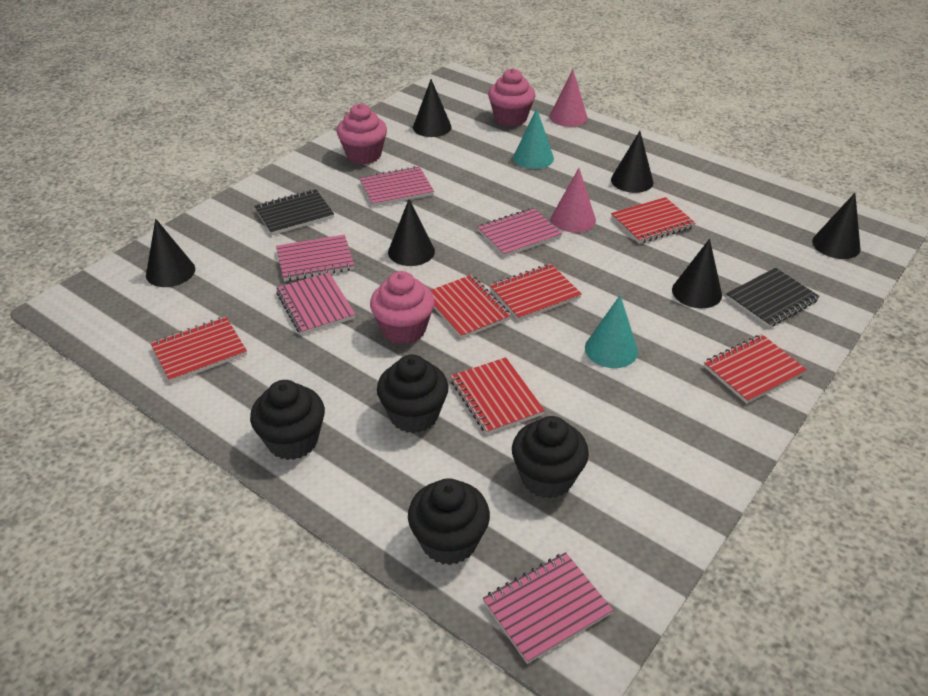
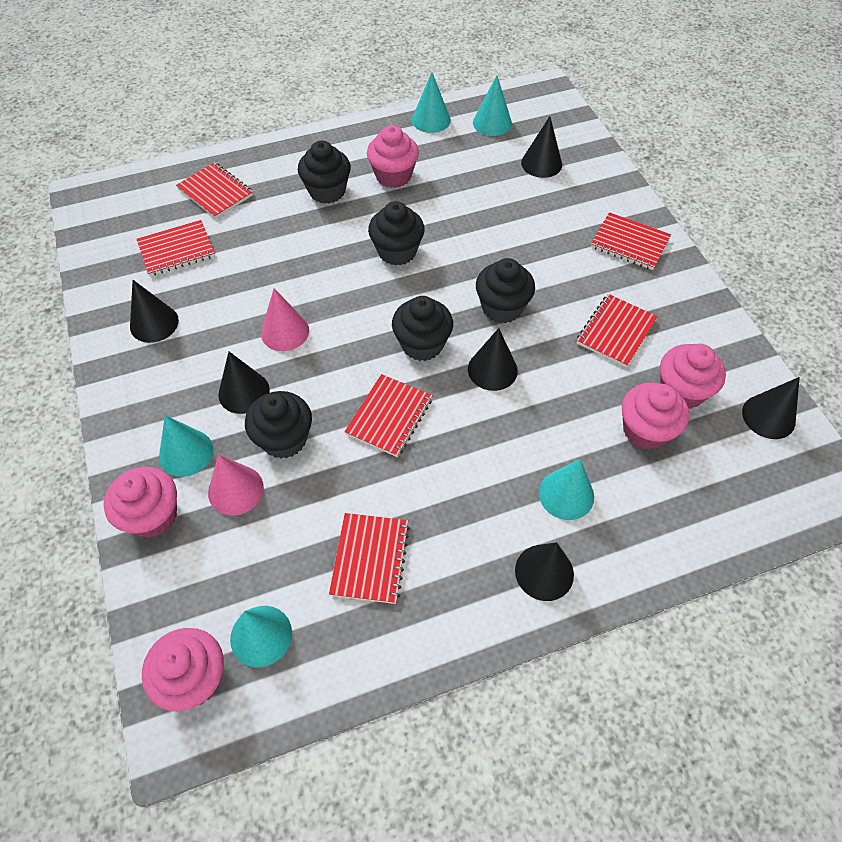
black cupcake: 4 -> 5
black notebook: 2 -> 0
pink cupcake: 3 -> 5
pink notebook: 5 -> 0
turquoise cone: 2 -> 5

